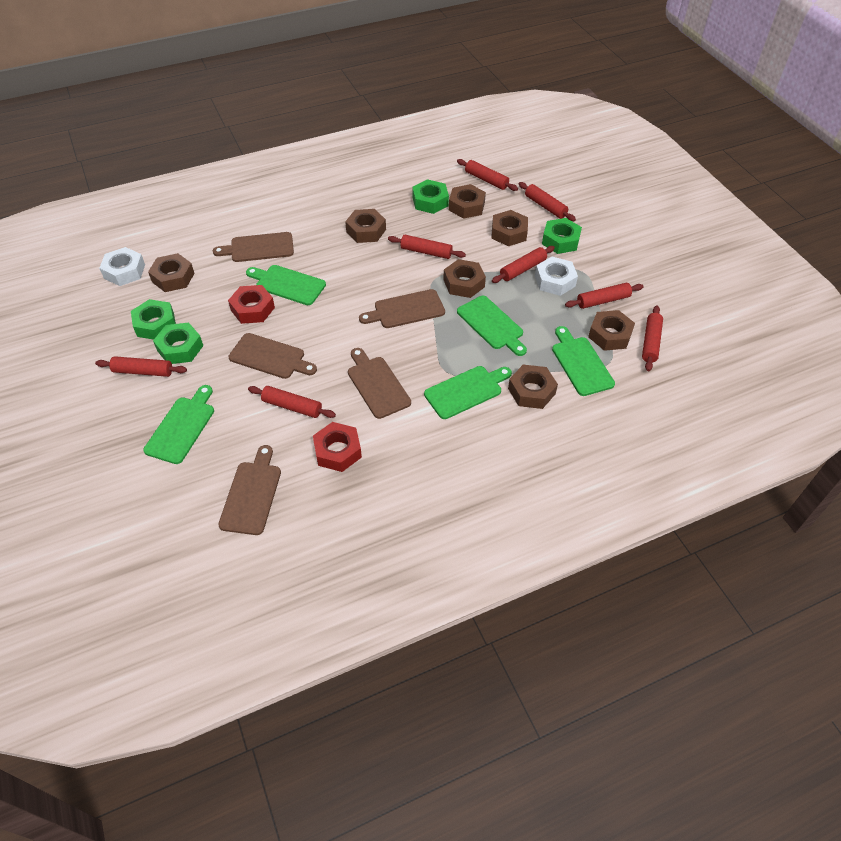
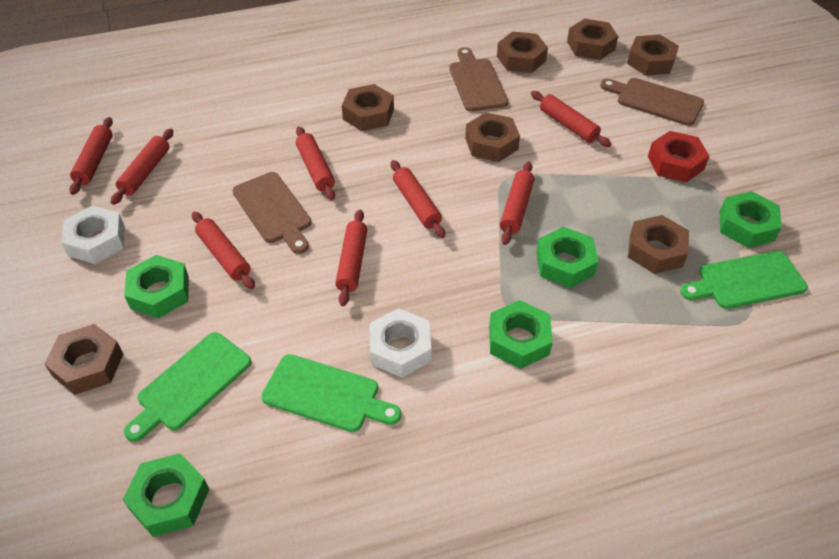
brown cutting board: 5 -> 3
green cutting board: 5 -> 3
green nut: 4 -> 5
red nut: 2 -> 1

